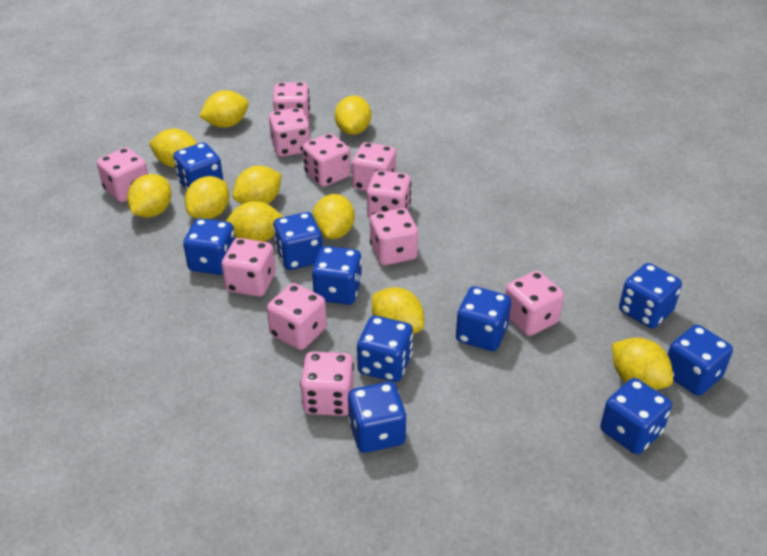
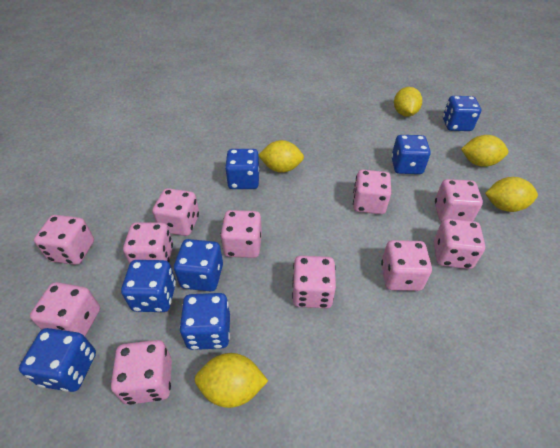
blue dice: 10 -> 7
yellow lemon: 10 -> 5

